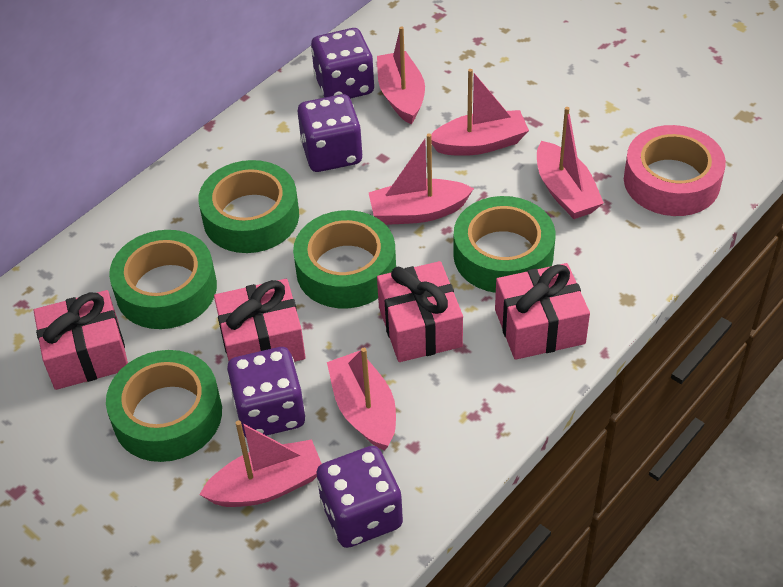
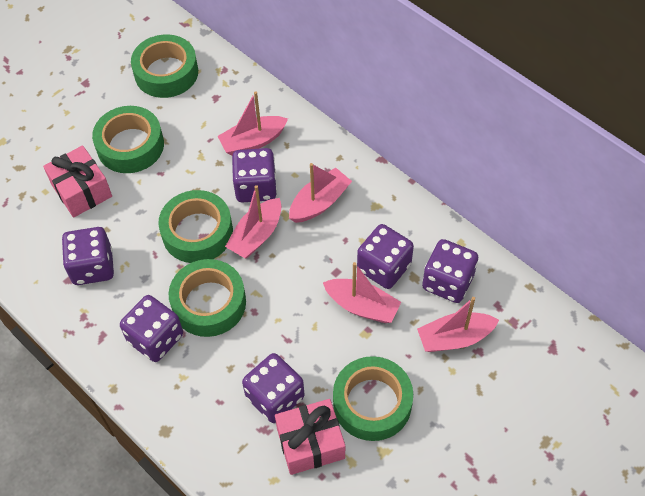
pink boat: 6 -> 5
pink gift: 4 -> 2
pink tape: 1 -> 0
purple dice: 4 -> 6

